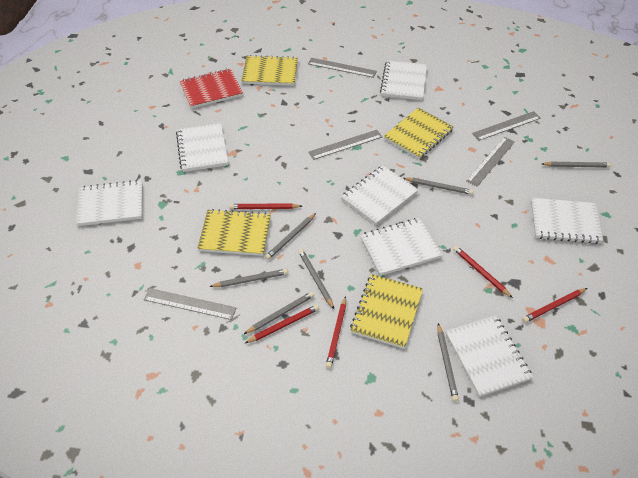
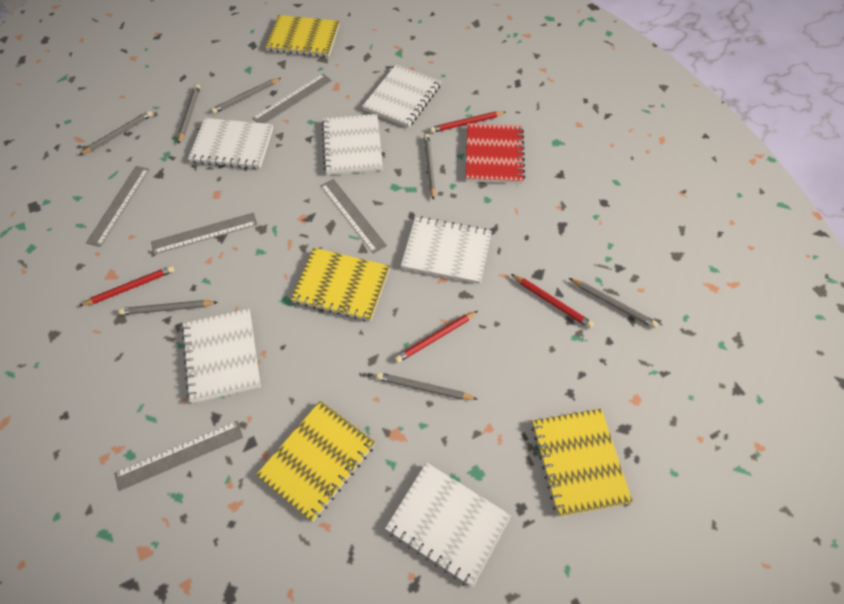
red pencil: 5 -> 4
white notebook: 7 -> 6

